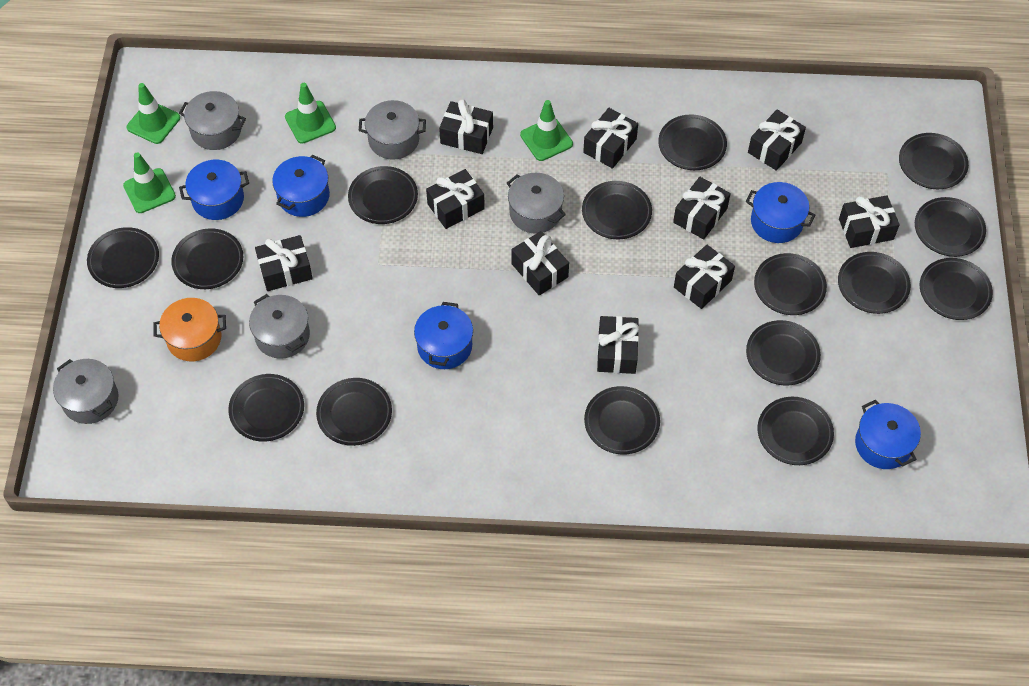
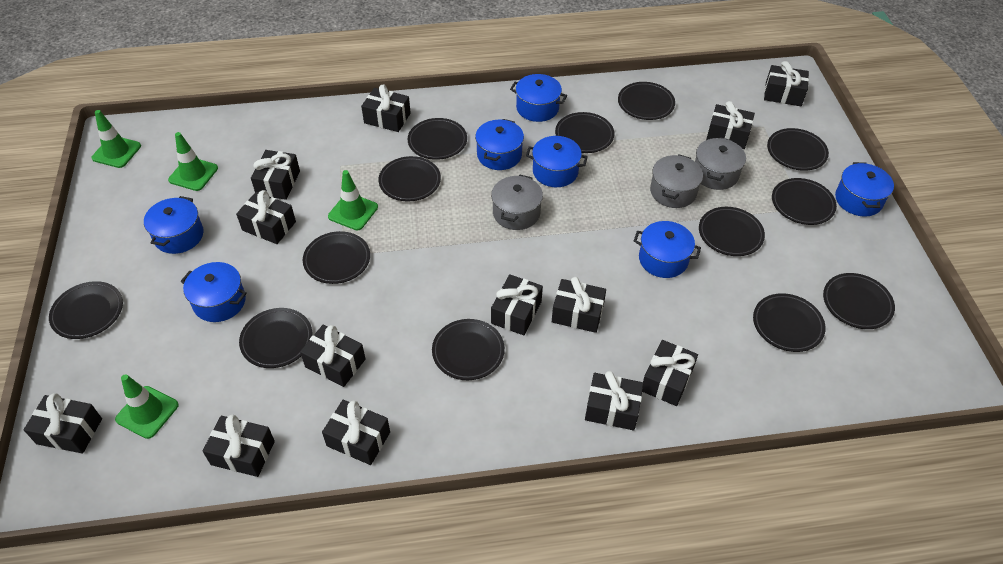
black gift: 10 -> 13
black plate: 15 -> 13
blue pot: 5 -> 7
grey pot: 5 -> 3
orange pot: 1 -> 0

